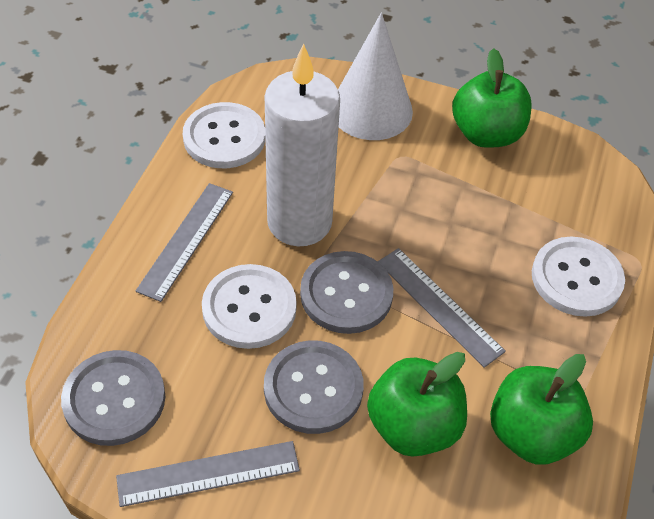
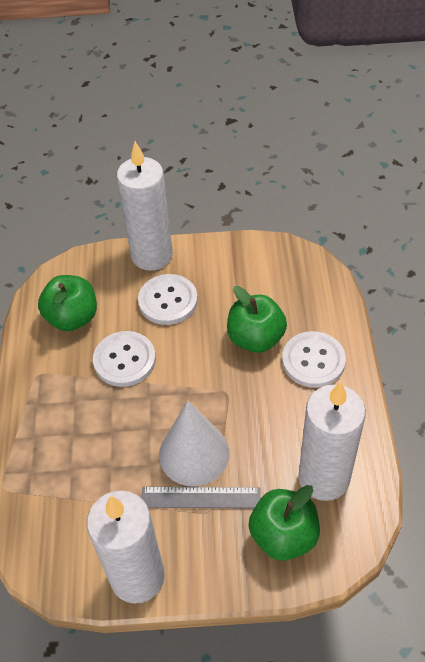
grey button: 3 -> 0
grey ruler: 3 -> 1
white candle: 1 -> 3

